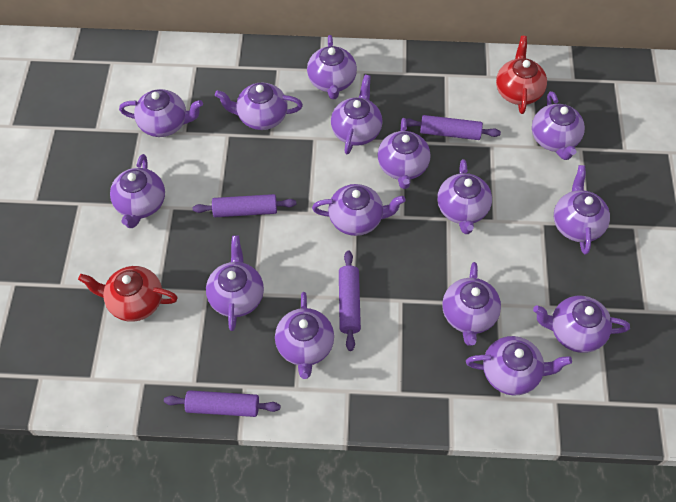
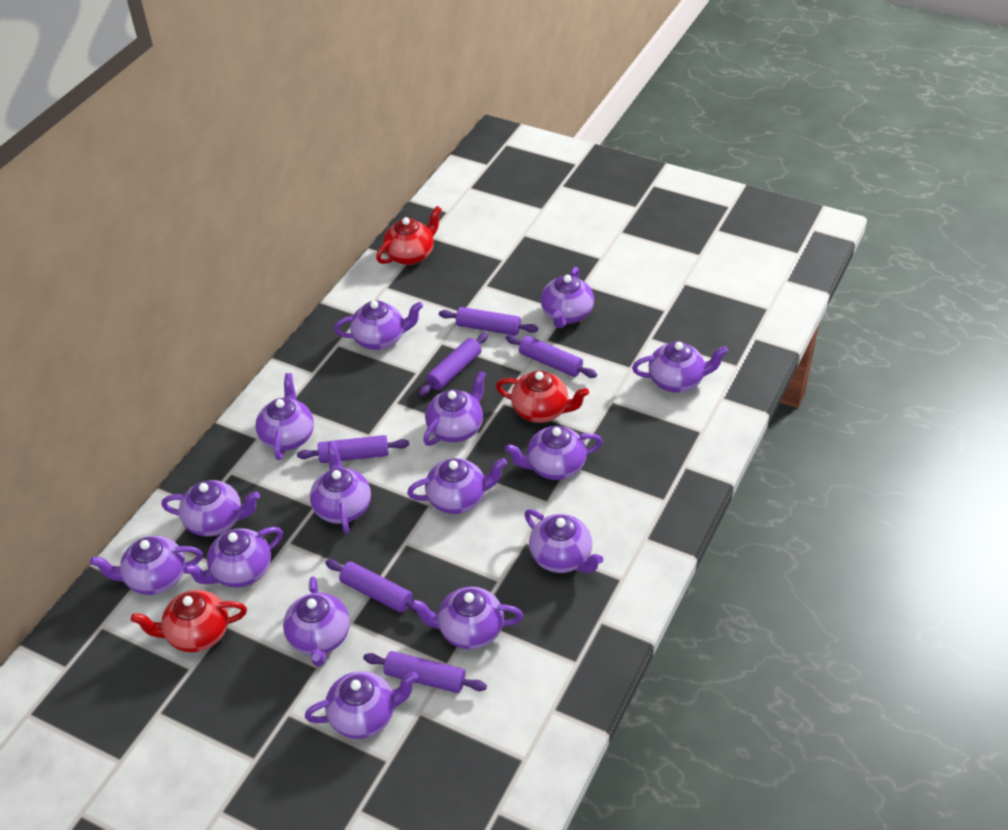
purple rolling pin: 4 -> 6
red teapot: 2 -> 3

